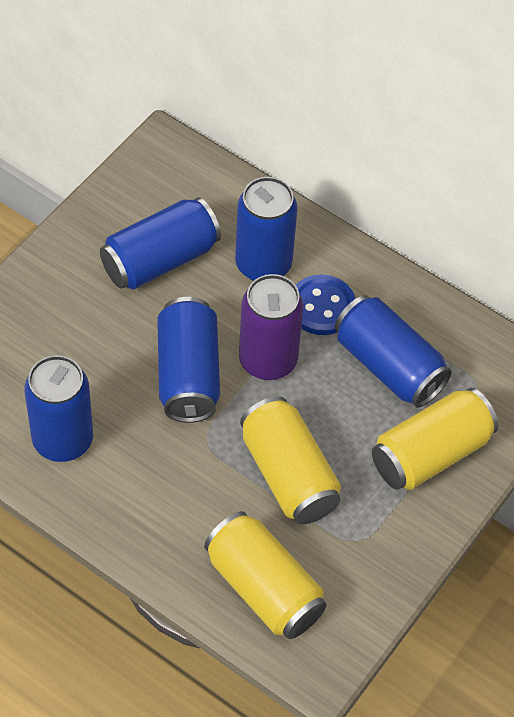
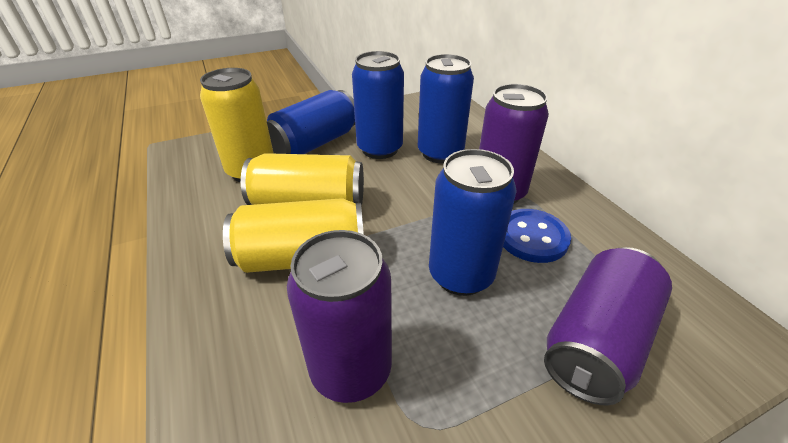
blue can: 5 -> 4
purple can: 1 -> 3

